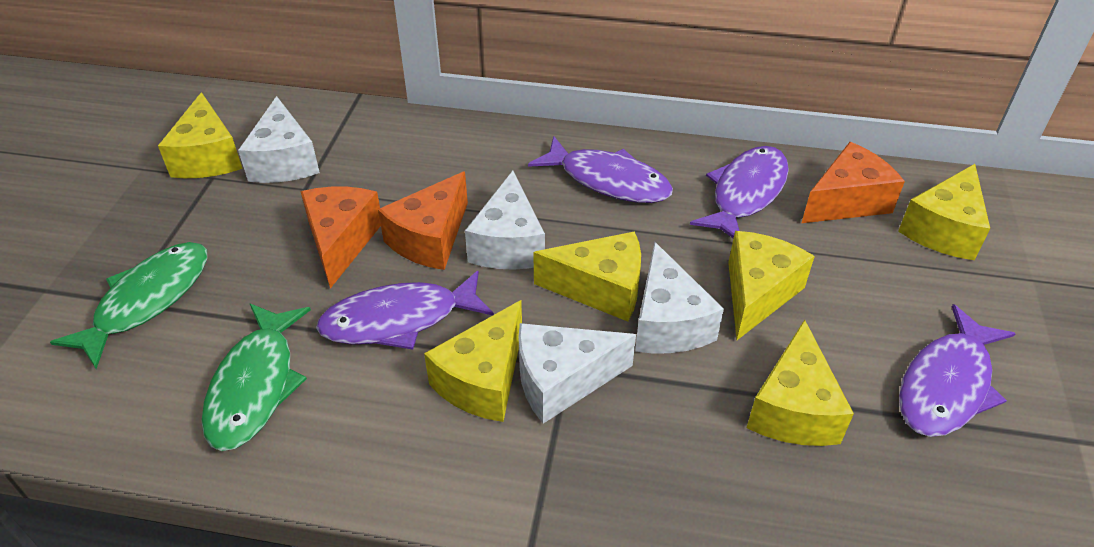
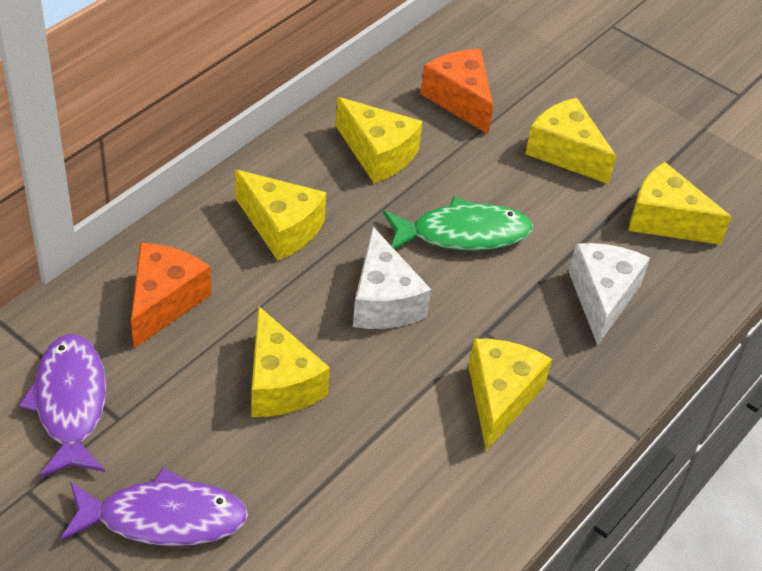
green fish: 2 -> 1
orange cheese: 3 -> 2
purple fish: 4 -> 2
white cheese: 4 -> 2

